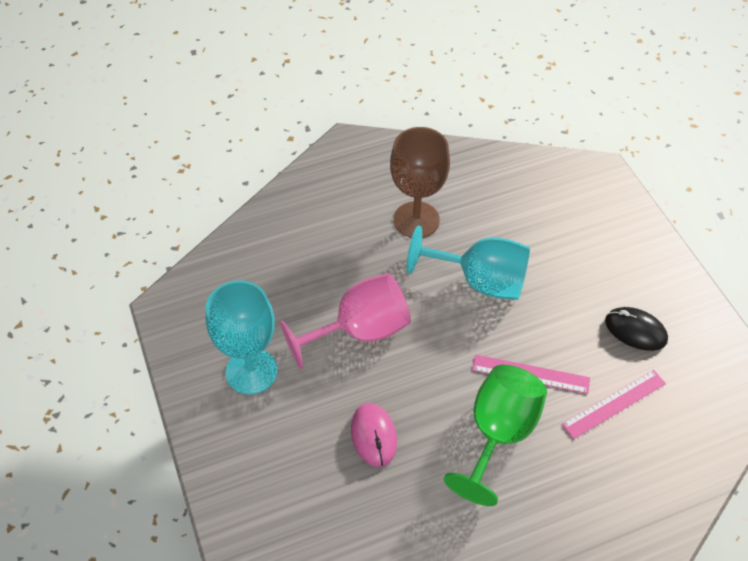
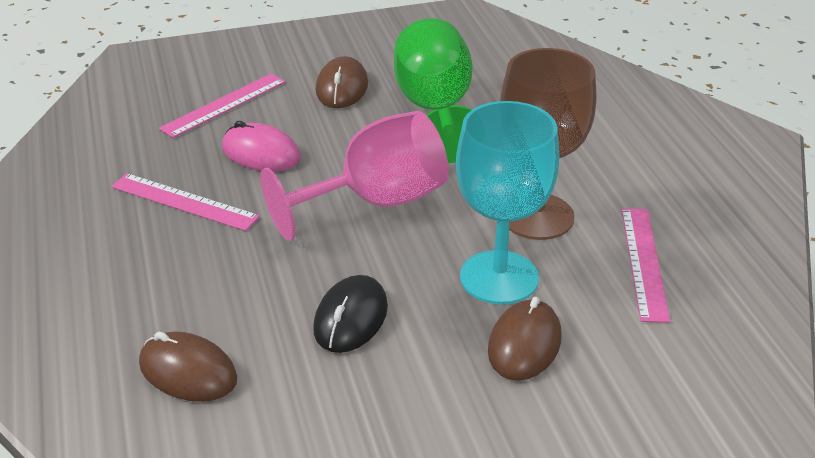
brown mouse: 0 -> 3
pink ruler: 2 -> 3
turquoise goblet: 2 -> 1

